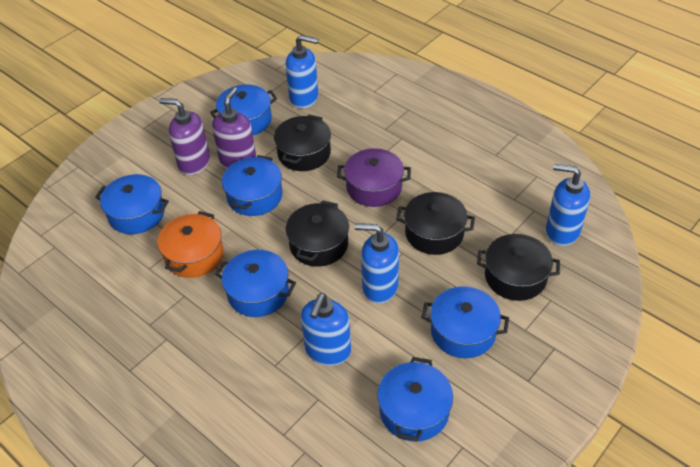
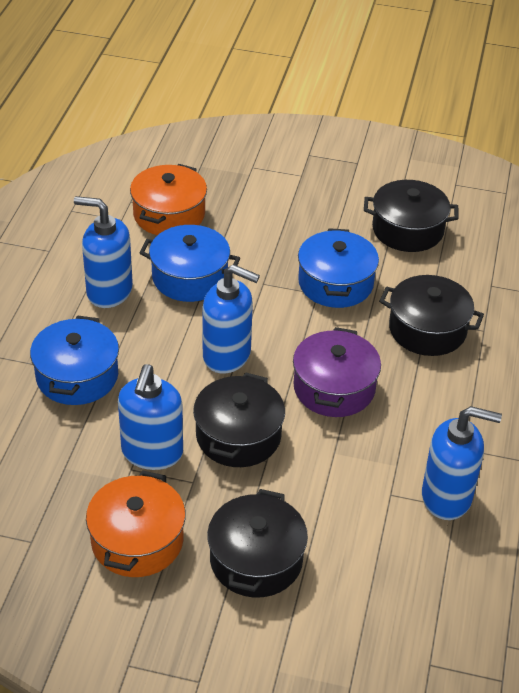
blue pot: 6 -> 3
orange pot: 1 -> 2
purple soap dispenser: 2 -> 0

